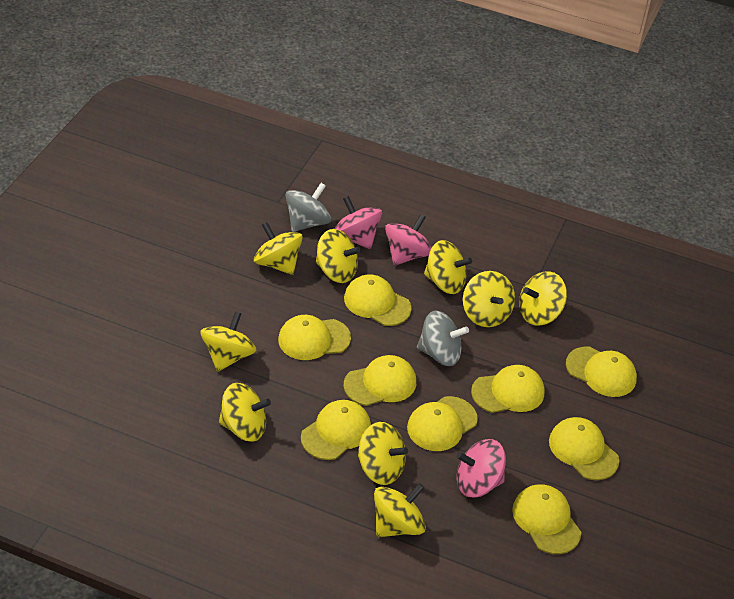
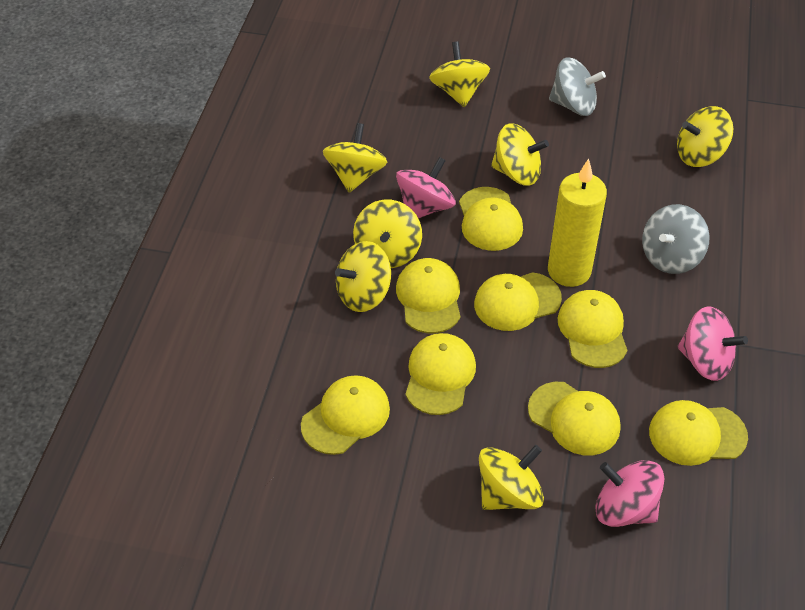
yellow candle: 0 -> 1
yellow cap: 9 -> 8
yellow spinning top: 9 -> 7

